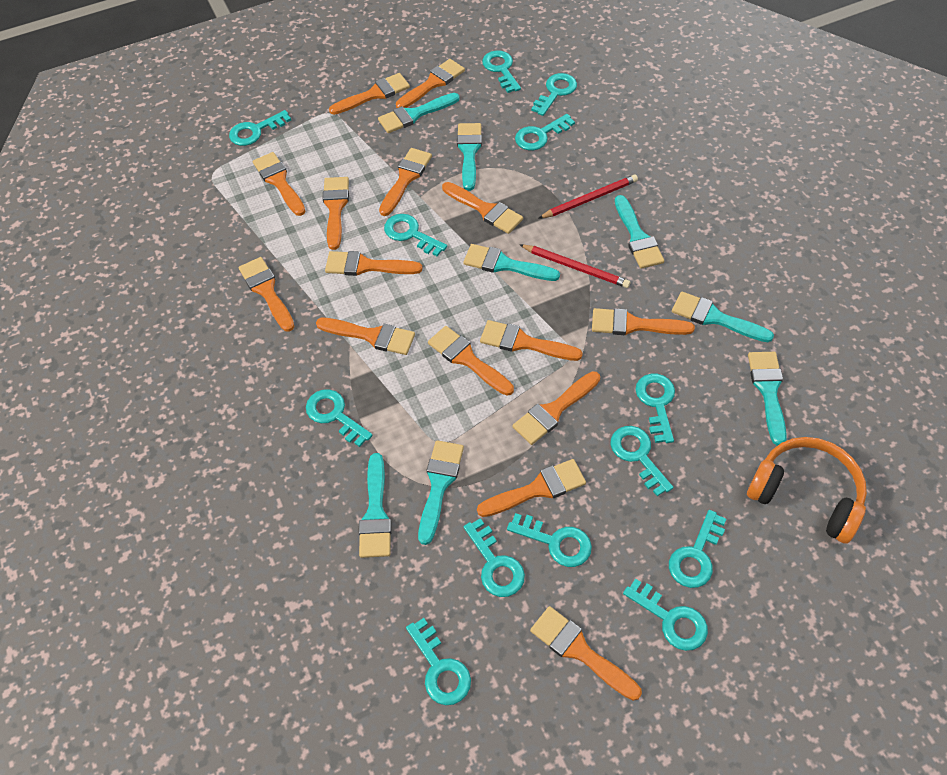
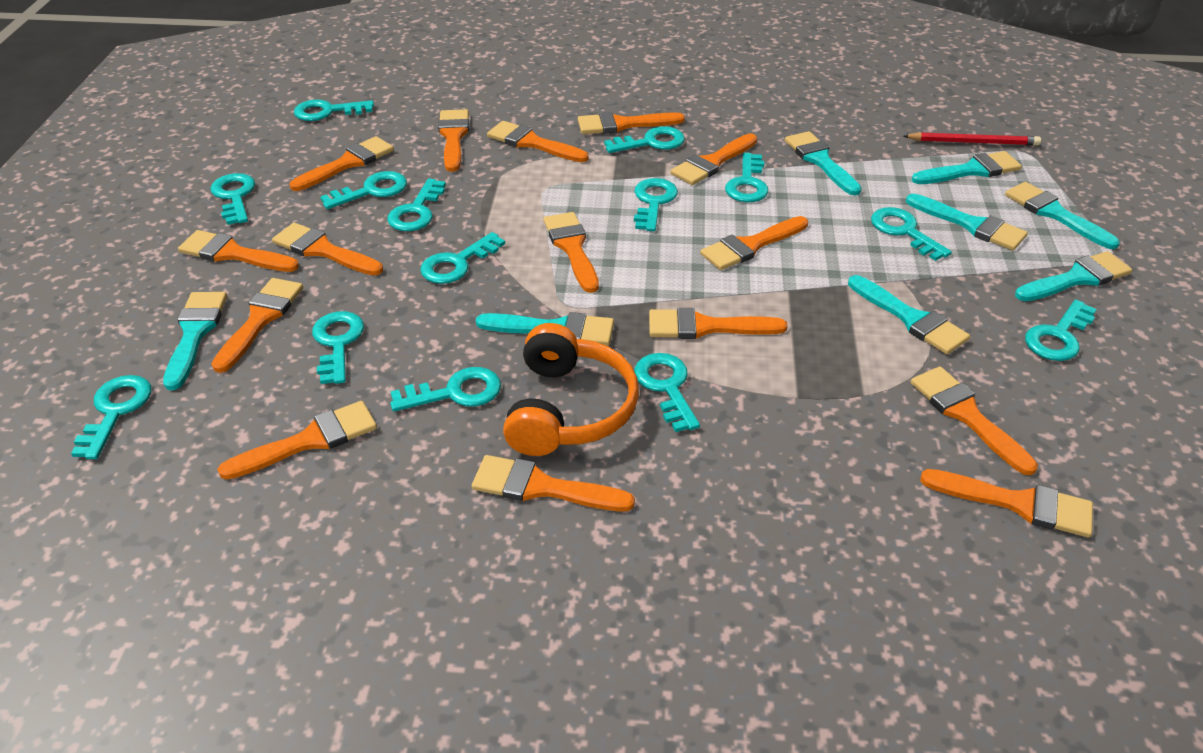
red pencil: 2 -> 1
turquoise key: 13 -> 14

